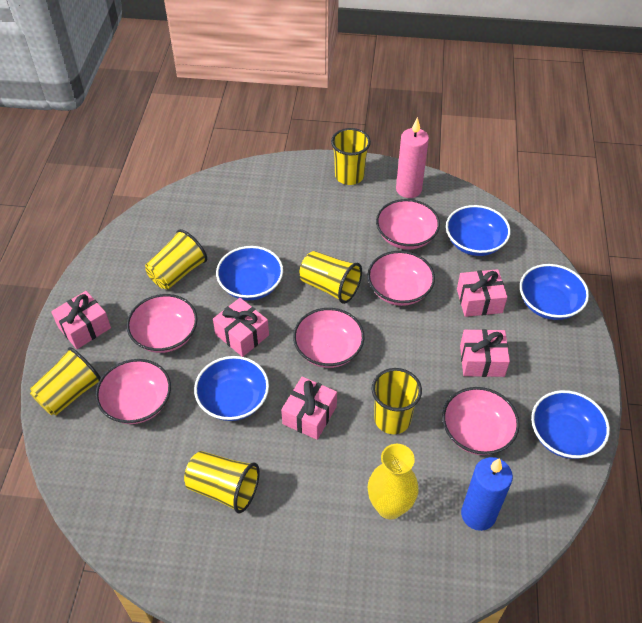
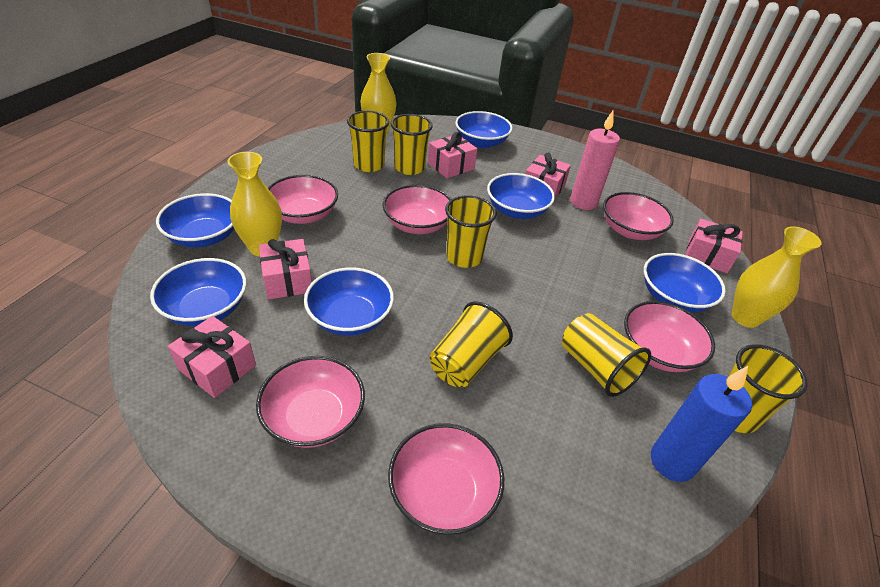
blue bowl: 5 -> 6
yellow vase: 1 -> 3

